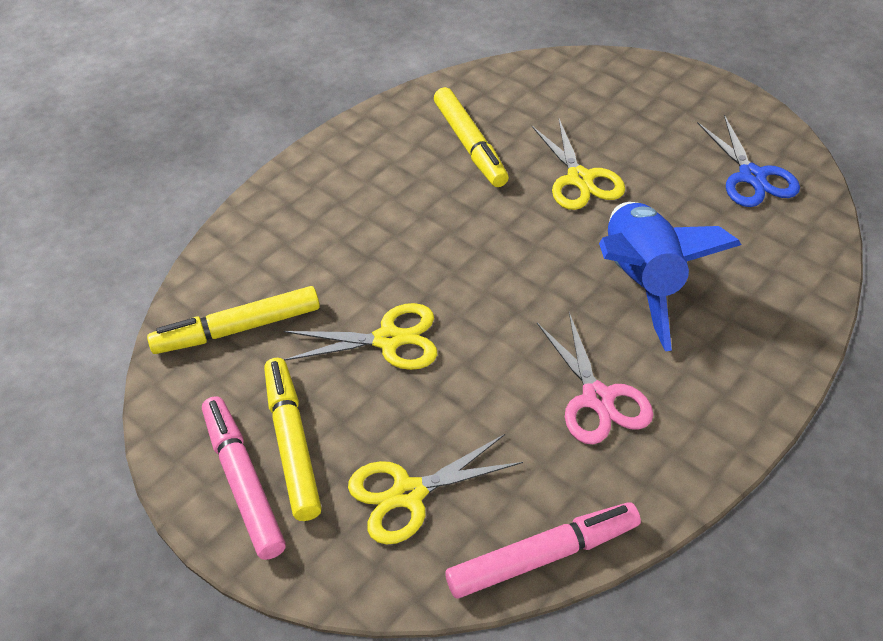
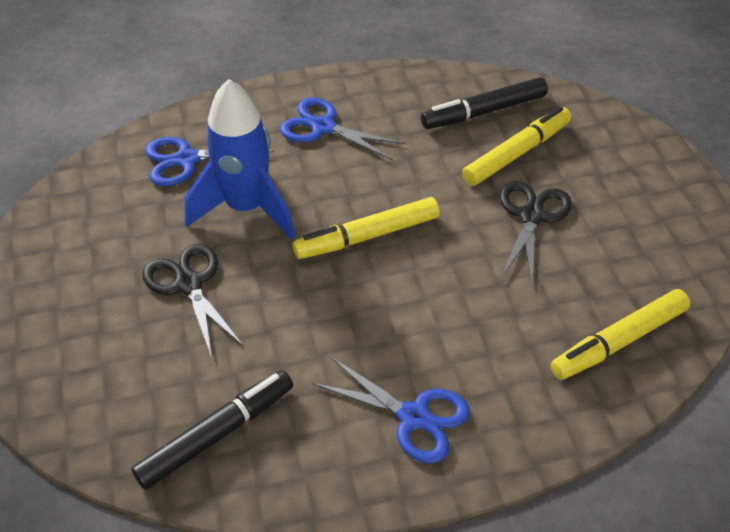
black marker: 0 -> 2
black scissors: 0 -> 2
blue scissors: 1 -> 3
pink marker: 2 -> 0
pink scissors: 1 -> 0
yellow scissors: 3 -> 0

